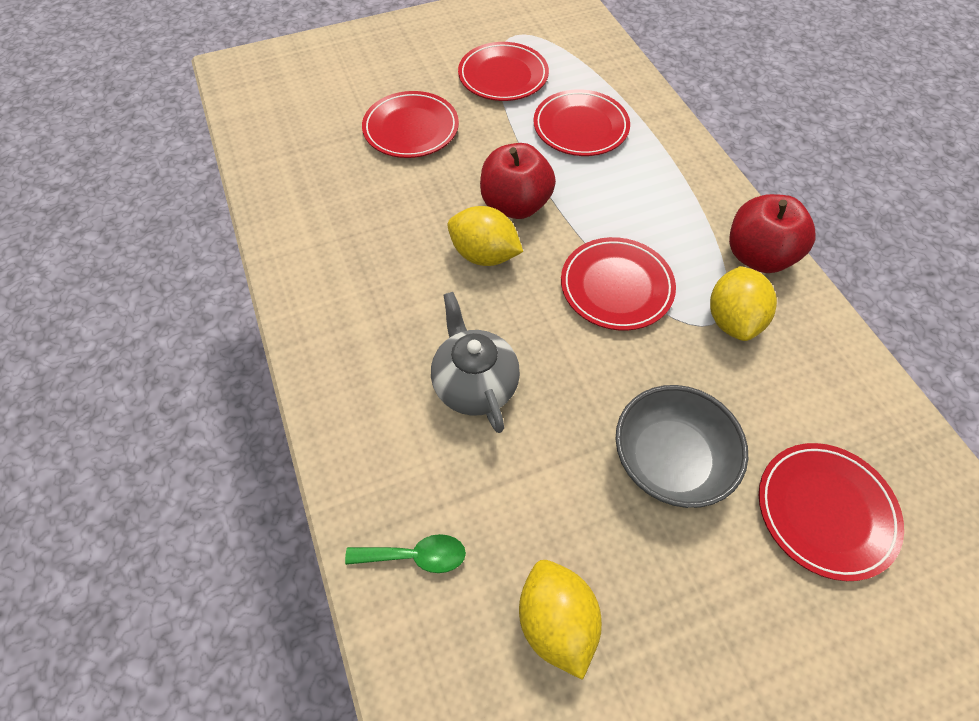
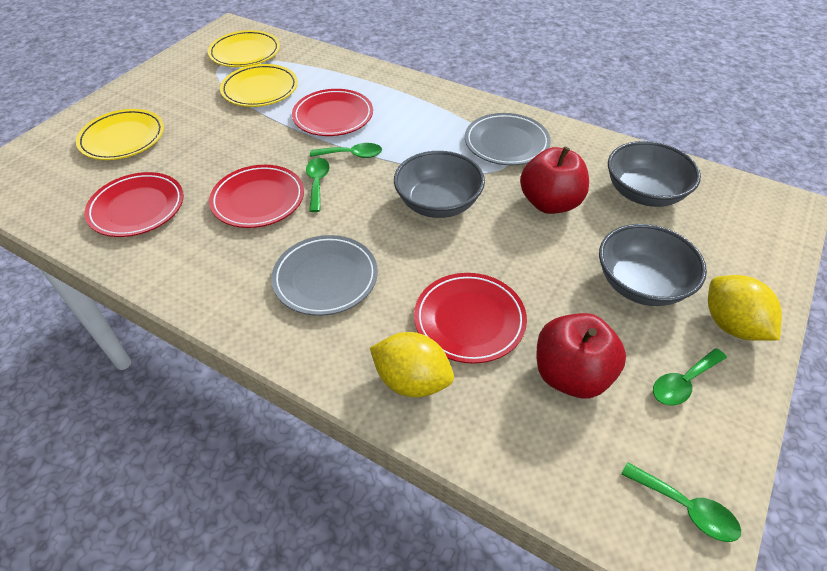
green spoon: 1 -> 4
grey bowl: 1 -> 3
grey plate: 0 -> 2
grey teapot: 1 -> 0
red plate: 5 -> 4
yellow lemon: 3 -> 2
yellow plate: 0 -> 3

